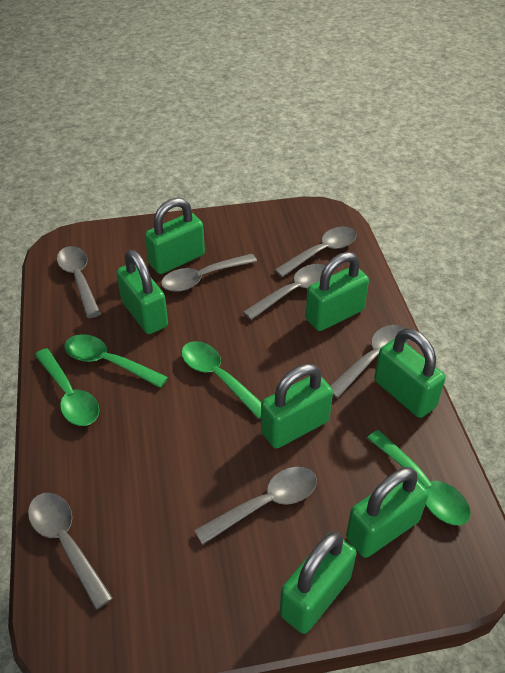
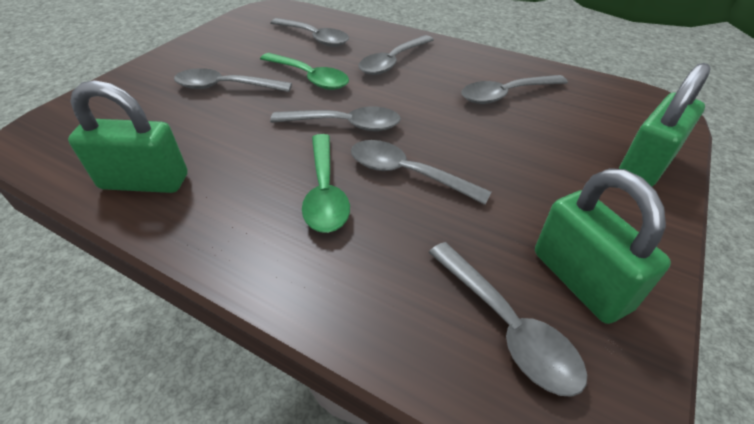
green padlock: 7 -> 3
green spoon: 4 -> 2

